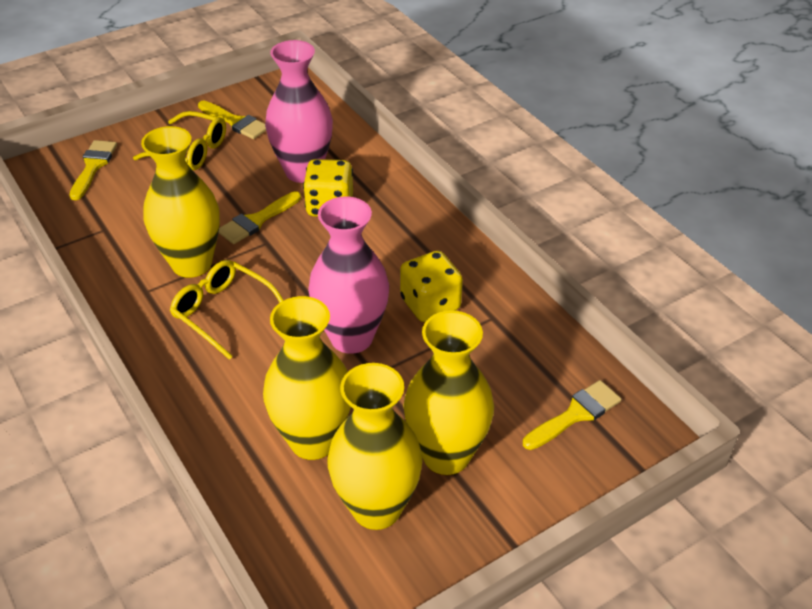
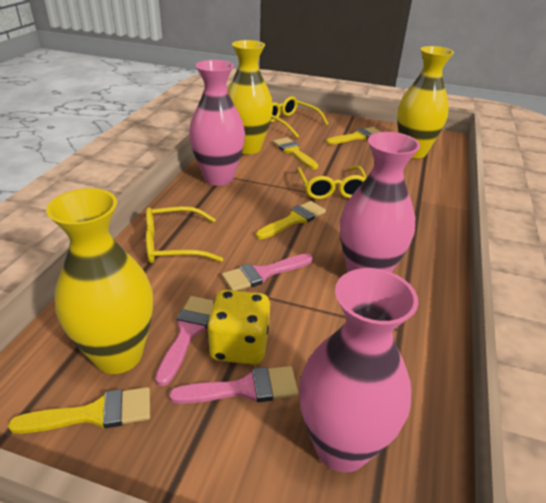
pink brush: 0 -> 3
pink vase: 2 -> 3
yellow dice: 2 -> 1
yellow glasses: 2 -> 3
yellow vase: 4 -> 3

